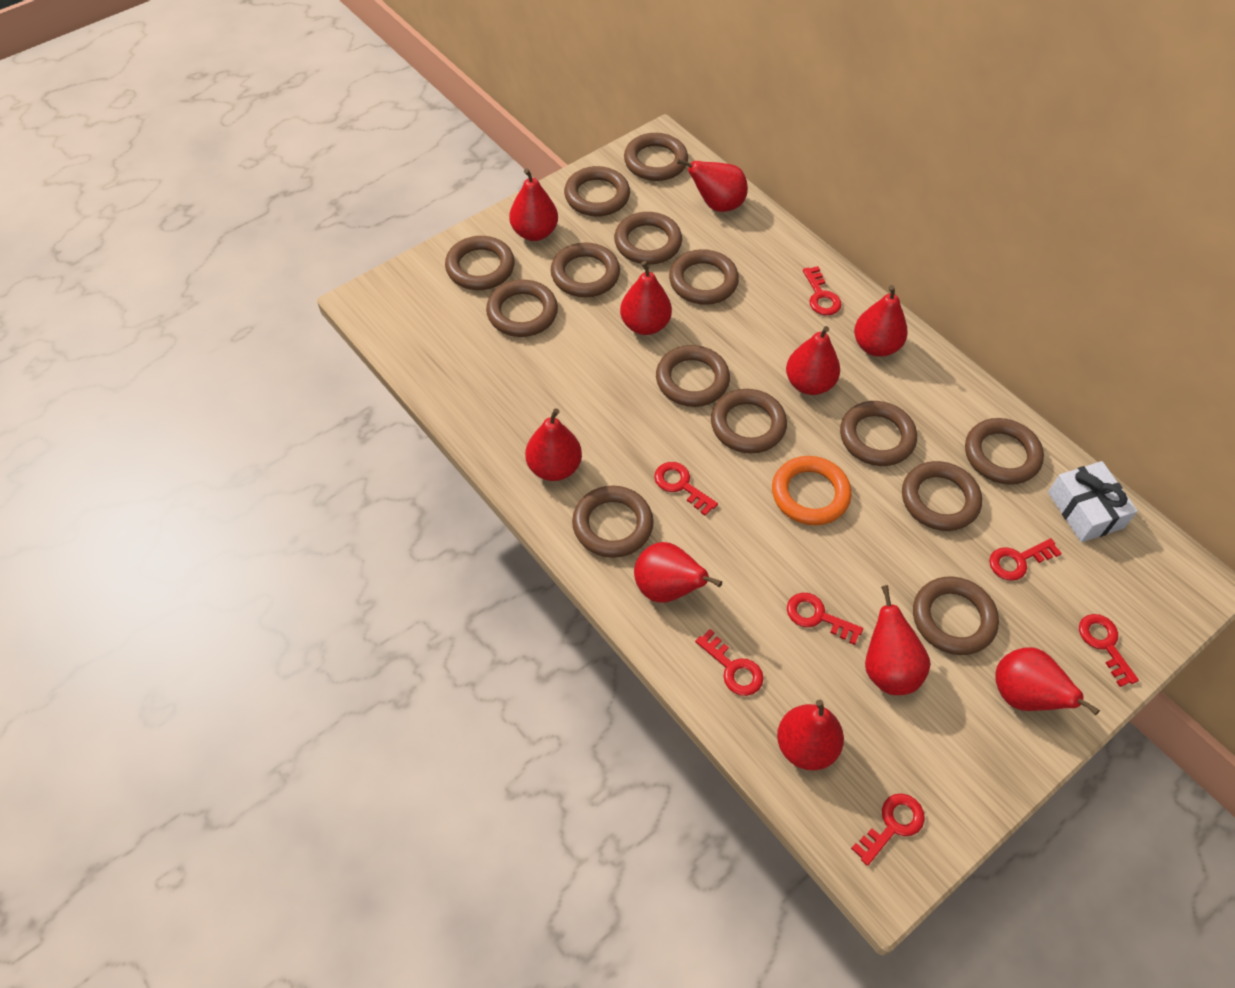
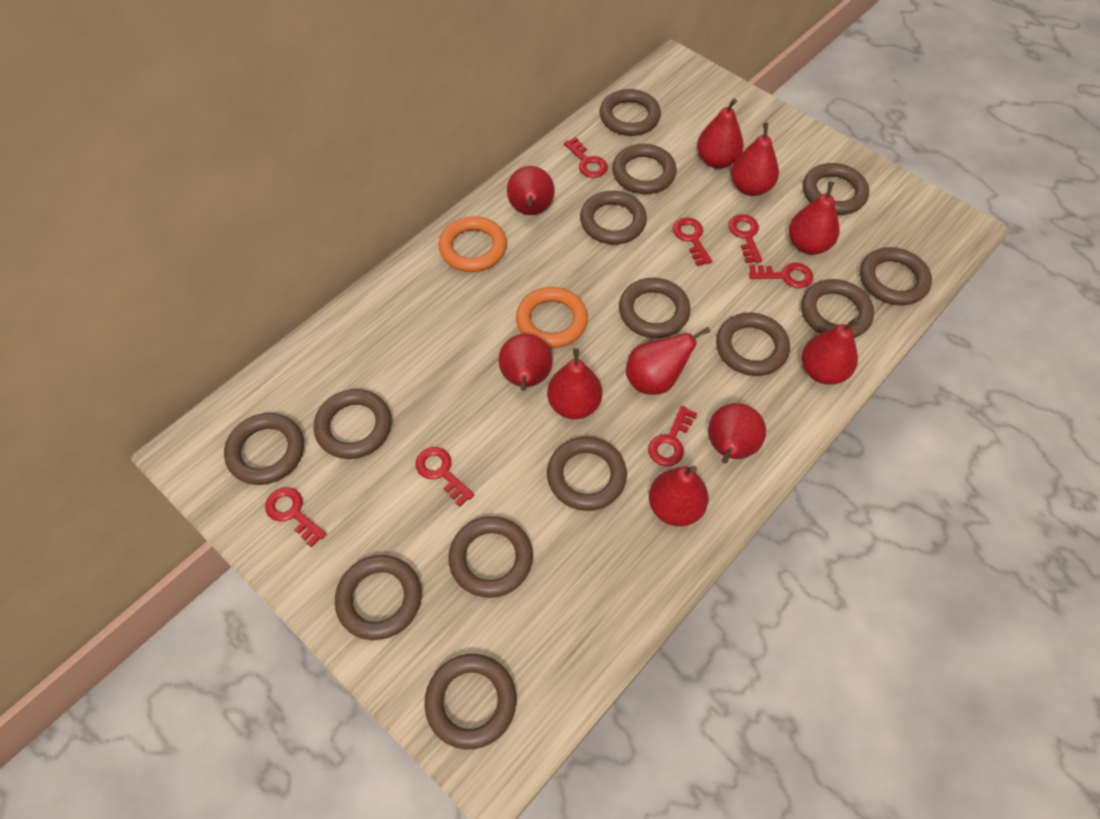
orange ring: 1 -> 2
white gift: 1 -> 0

